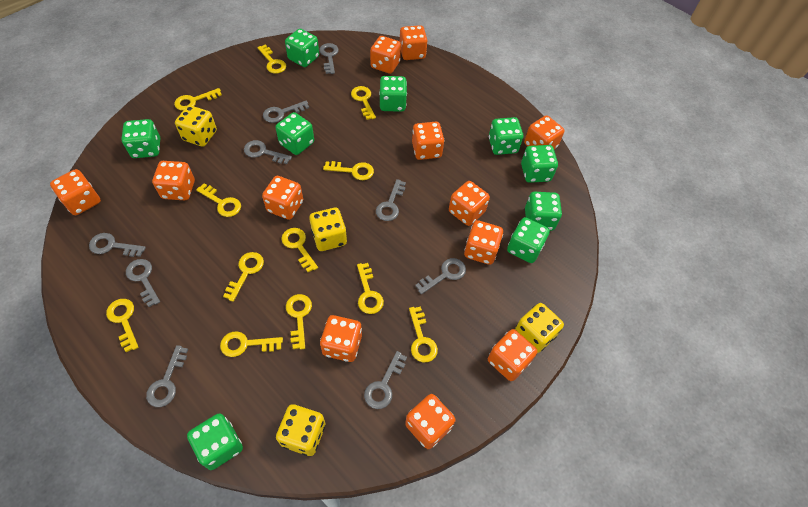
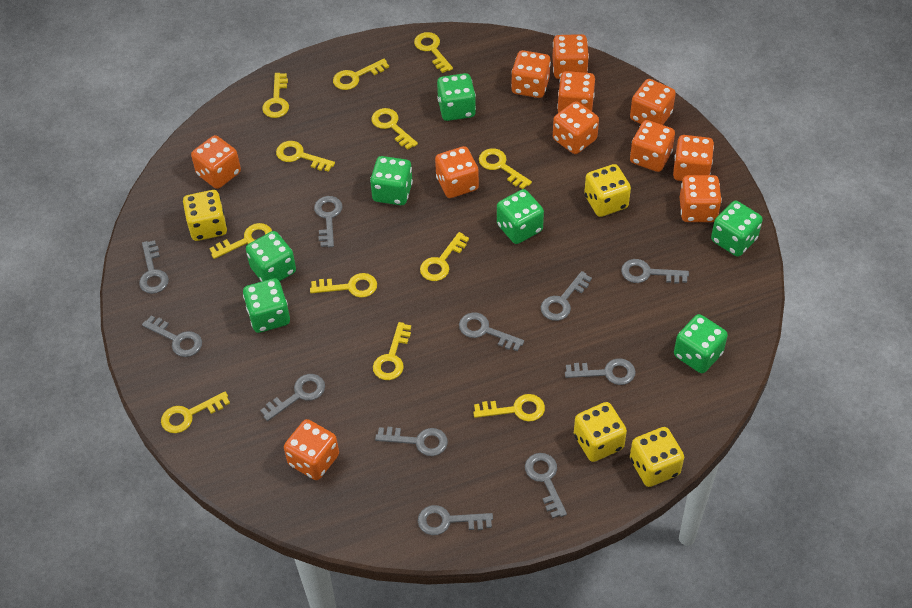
green dice: 9 -> 7
grey key: 9 -> 11
orange dice: 12 -> 11

